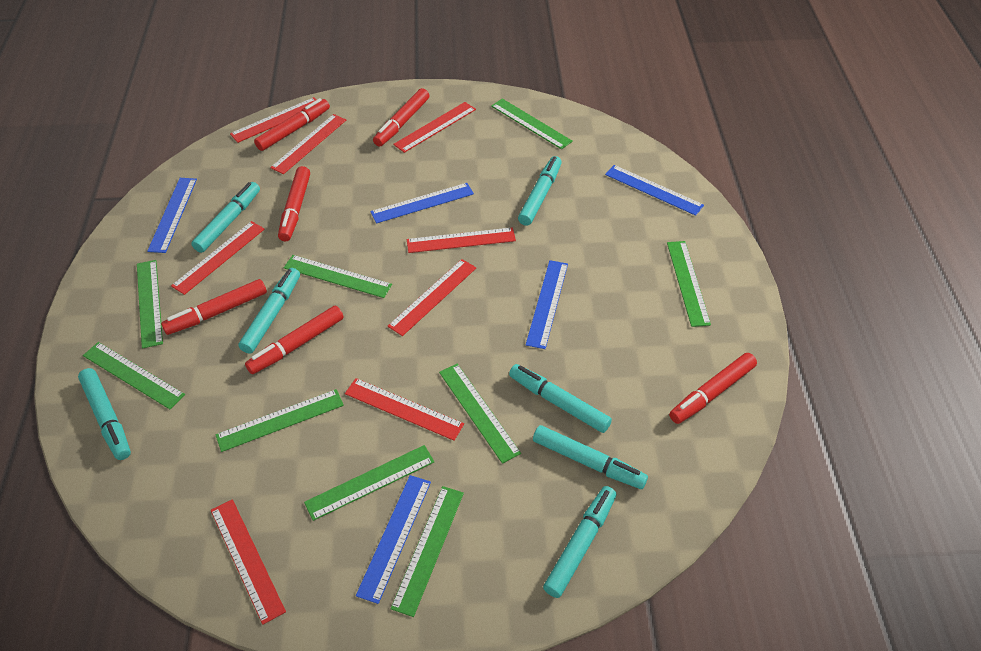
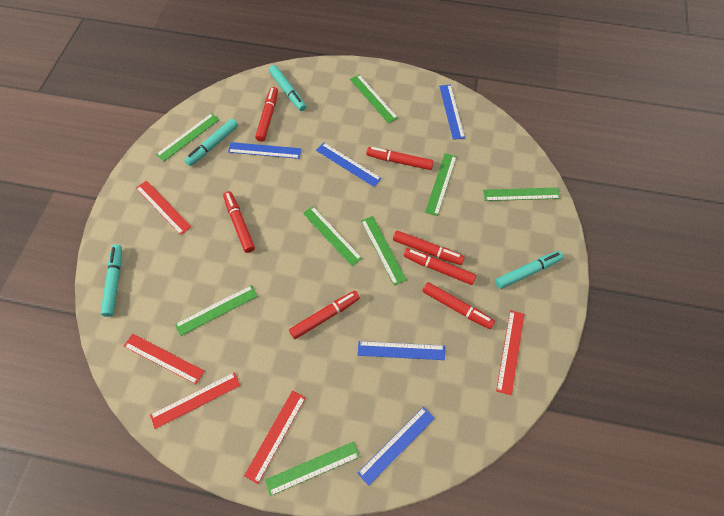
green ruler: 9 -> 8
red marker: 6 -> 7
red ruler: 8 -> 5
turquoise marker: 7 -> 4

